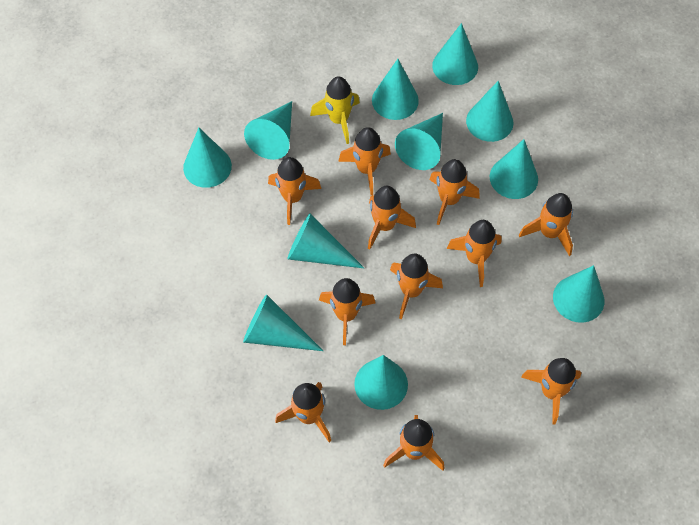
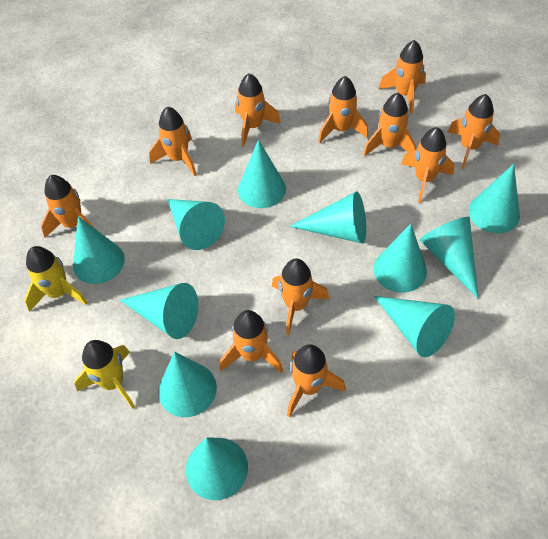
yellow rocket: 1 -> 2

